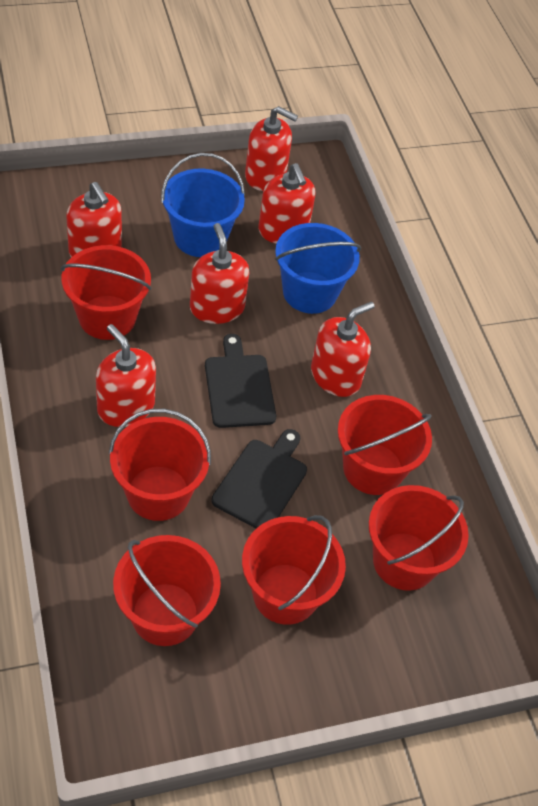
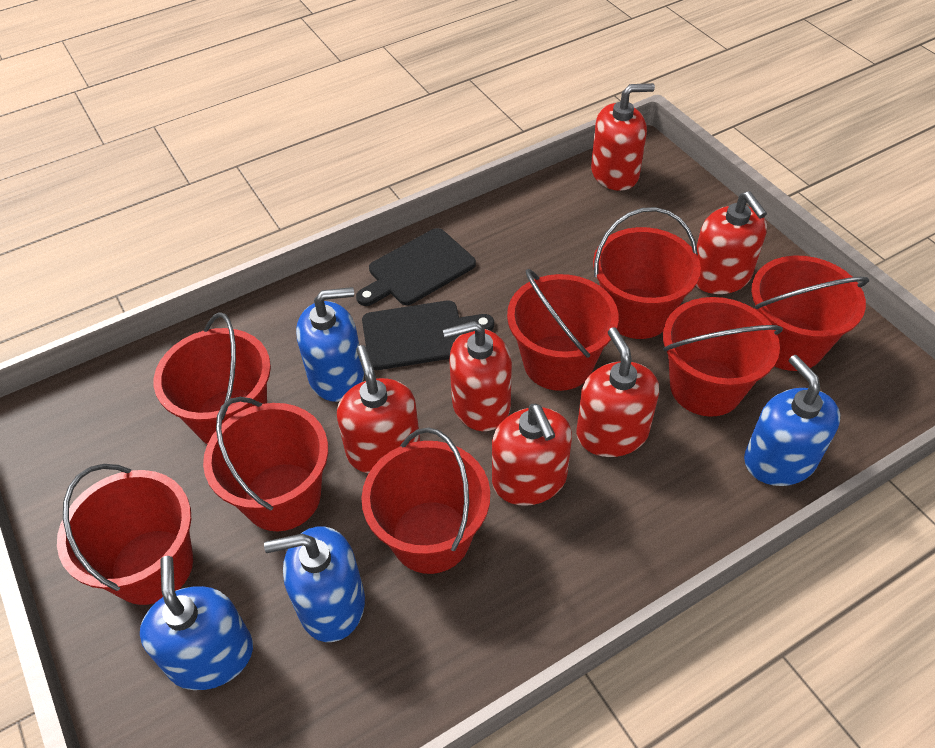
blue bucket: 2 -> 0
blue soap dispenser: 0 -> 4
red bucket: 6 -> 8

